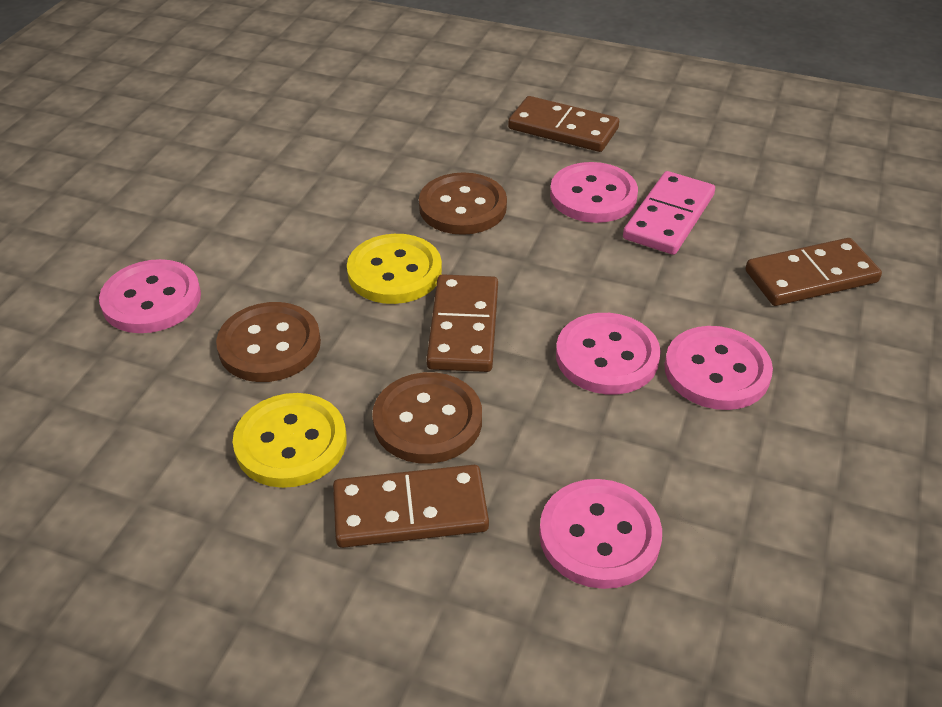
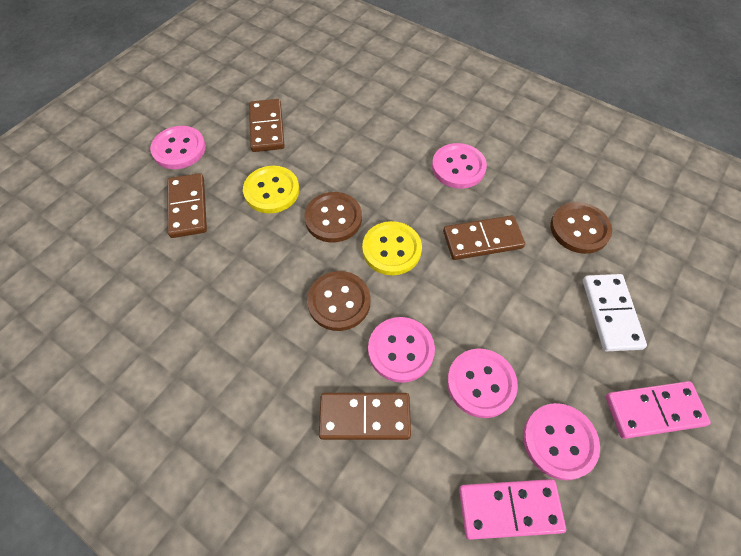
pink domino: 1 -> 2
white domino: 0 -> 1

